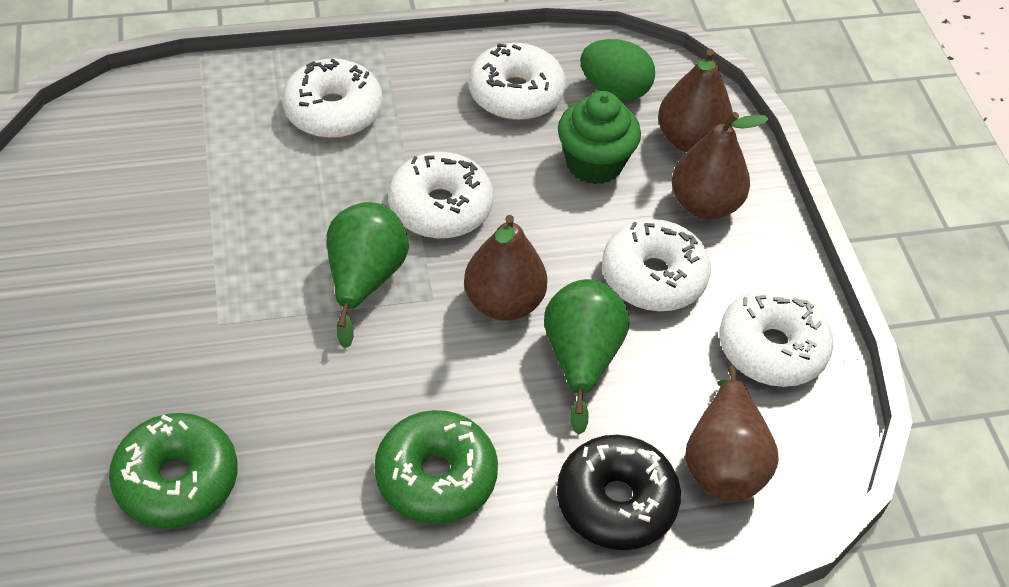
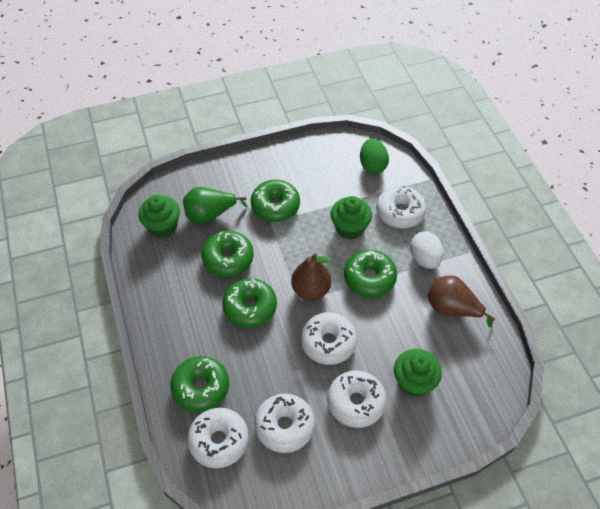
black donut: 1 -> 0
brown pear: 4 -> 2
green cupcake: 1 -> 3
green donut: 2 -> 5
green pear: 2 -> 1
white egg: 0 -> 1

